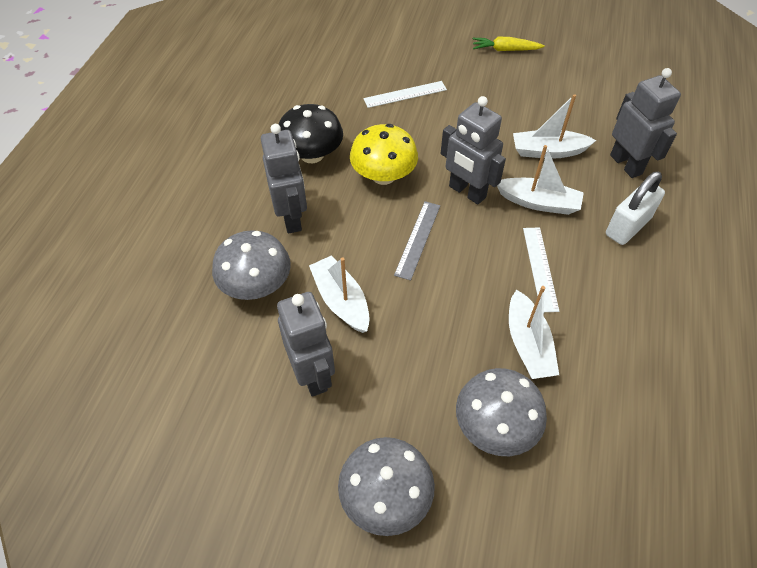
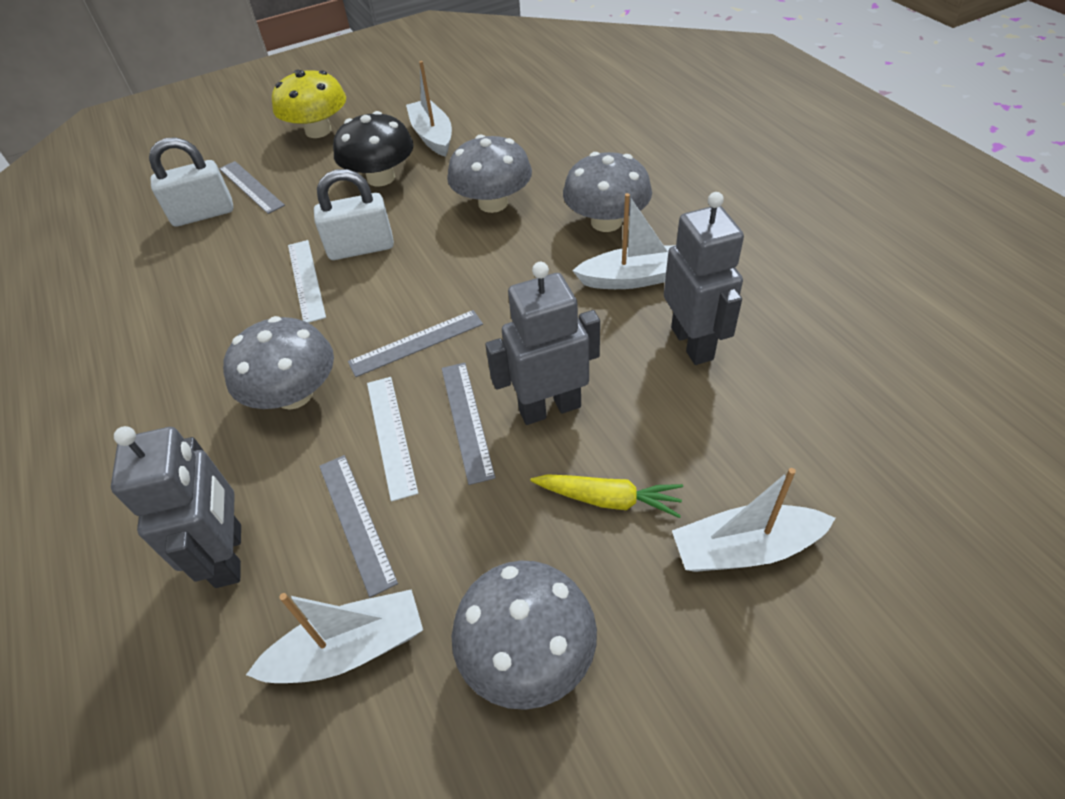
grey mushroom: 3 -> 4
grey robot: 4 -> 3
grey ruler: 1 -> 4
white padlock: 1 -> 2

